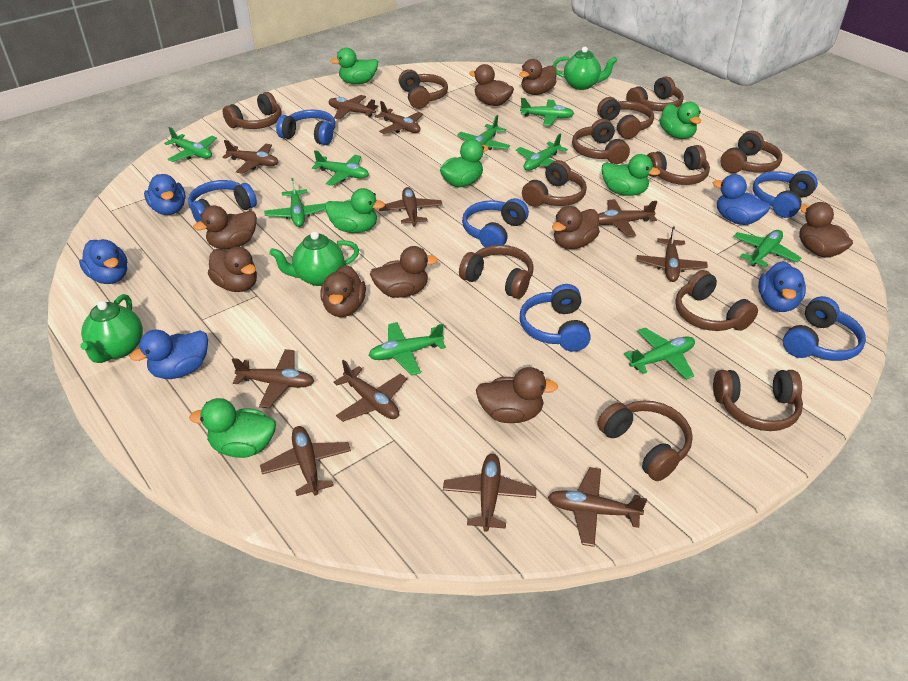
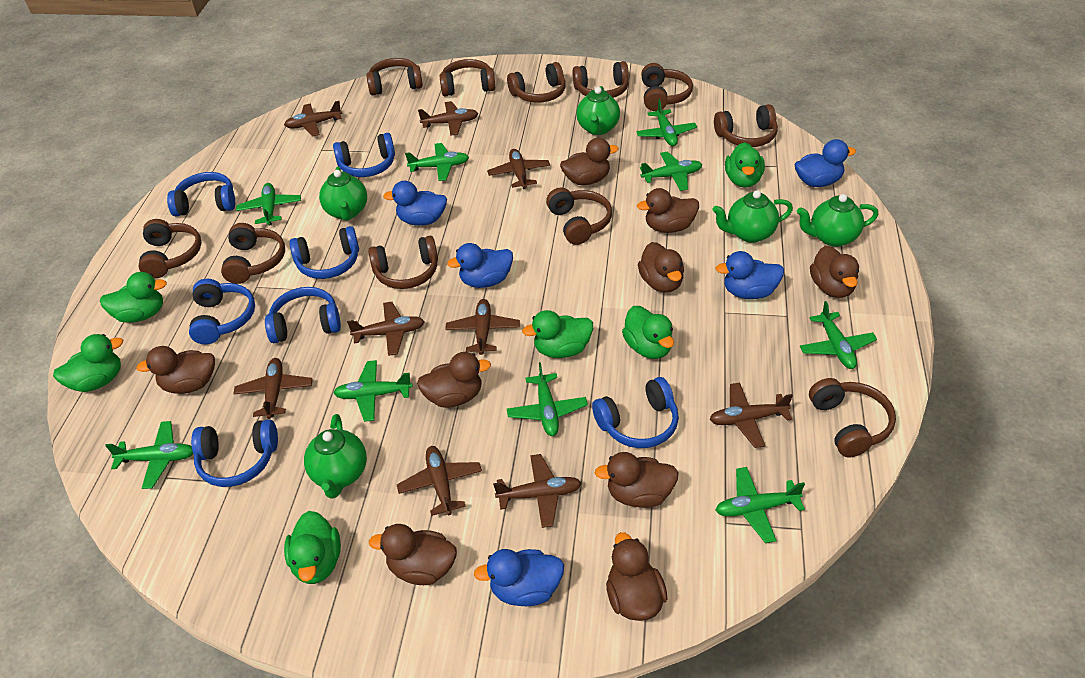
blue headphones: 6 -> 7
brown headphones: 12 -> 11
brown plane: 11 -> 9
green teapot: 3 -> 5

